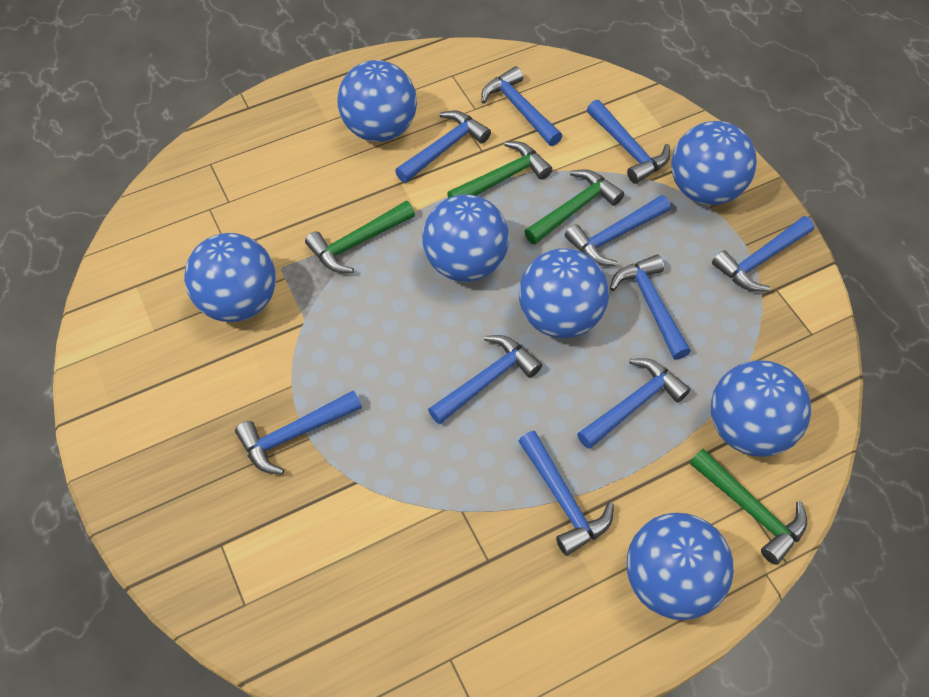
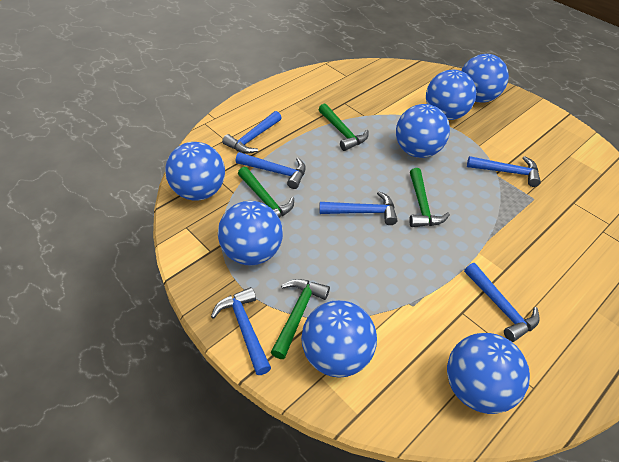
blue hammer: 10 -> 6

